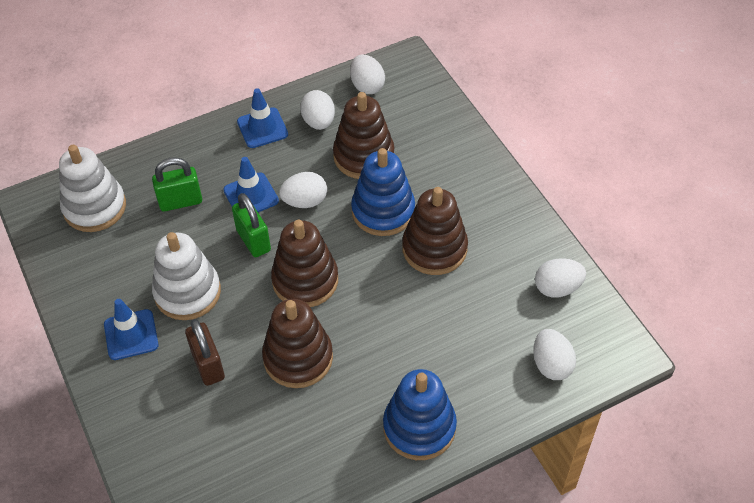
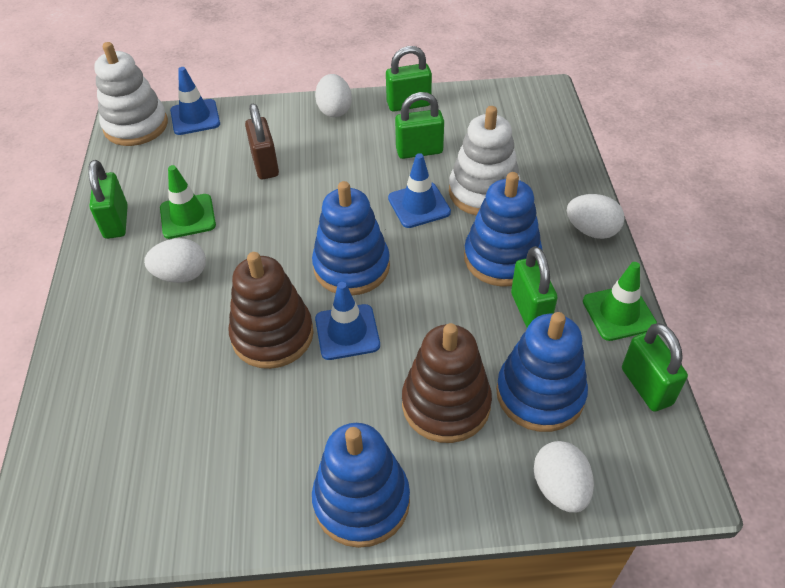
blue stacking toy: 2 -> 4
brown stacking toy: 4 -> 2
green padlock: 2 -> 5
green traffic cone: 0 -> 2
white egg: 5 -> 4

